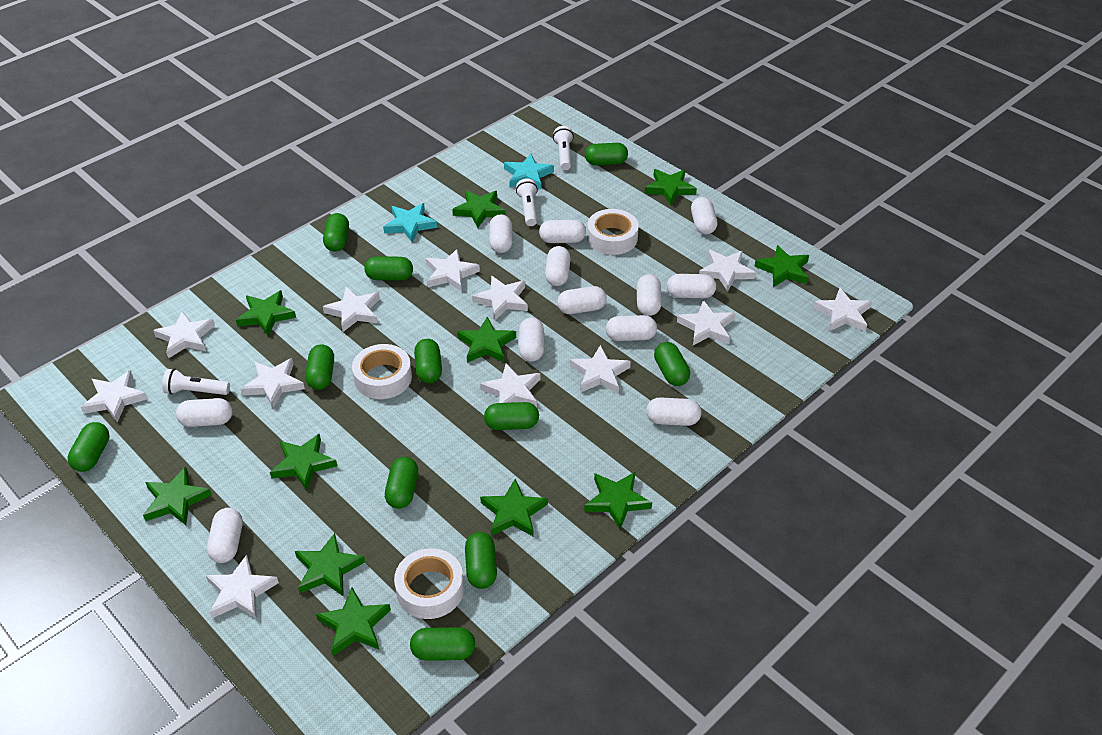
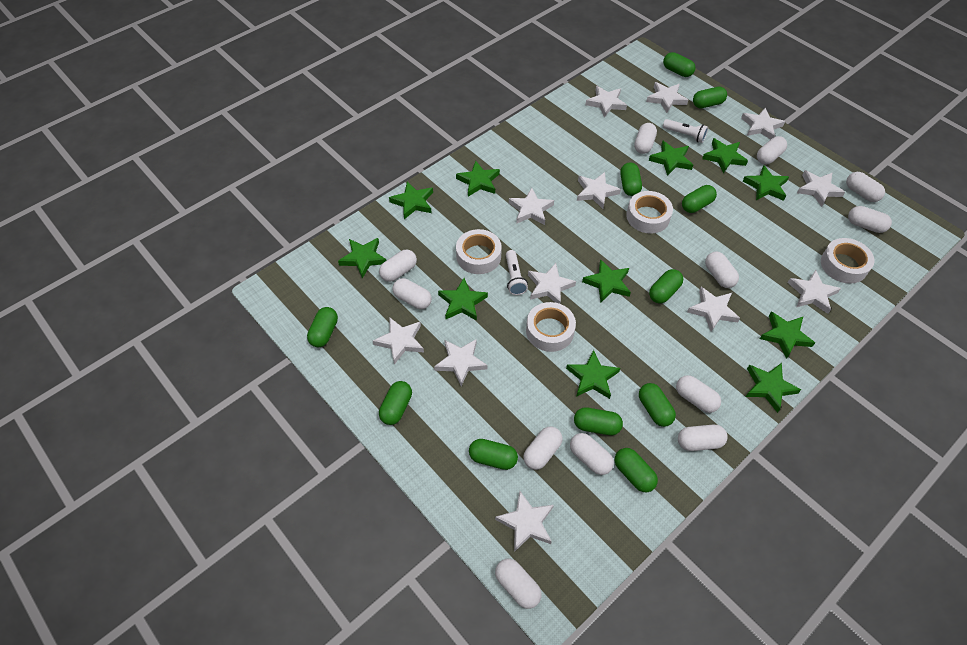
turquoise star: 2 -> 0
white flashlight: 3 -> 2
white tape: 3 -> 4

